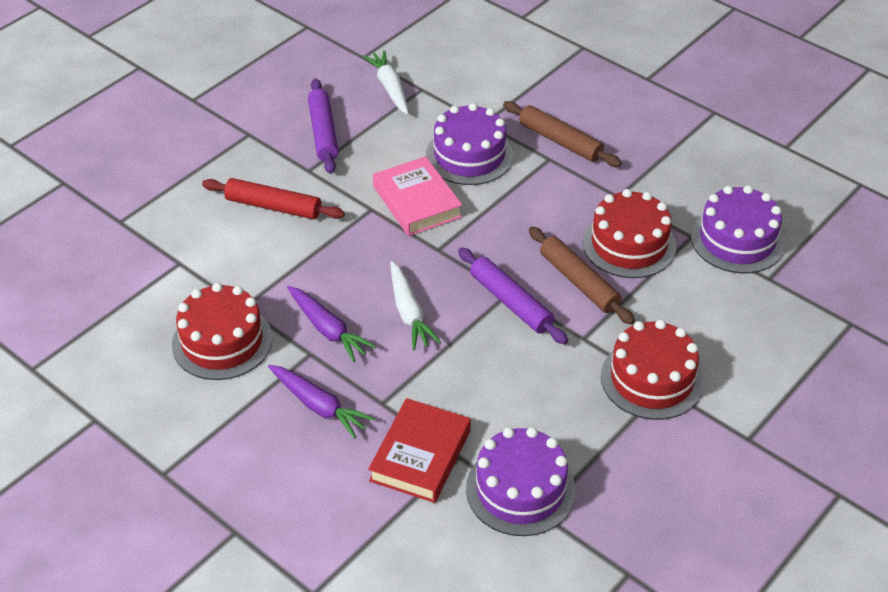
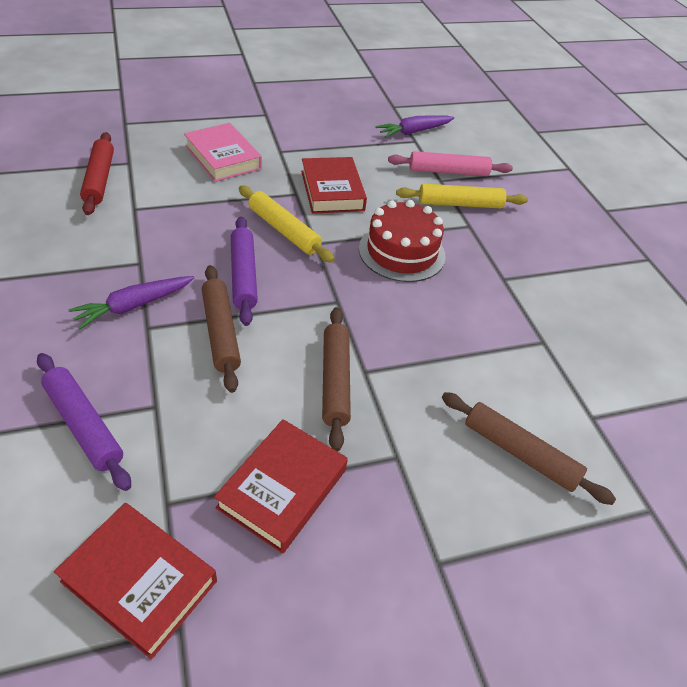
brown rolling pin: 2 -> 3
pink rolling pin: 0 -> 1
purple cake: 3 -> 0
red book: 1 -> 3
red cake: 3 -> 1
white carrot: 2 -> 0
yellow rolling pin: 0 -> 2

